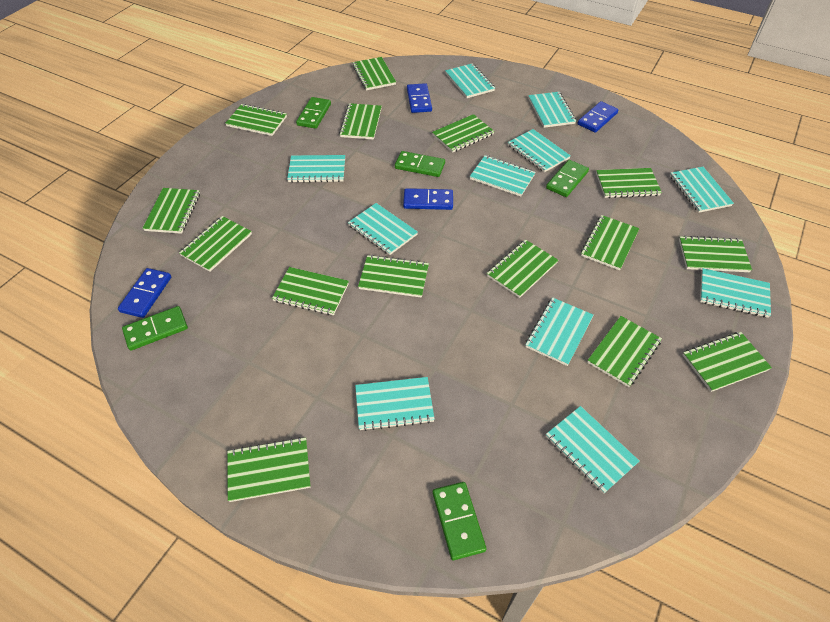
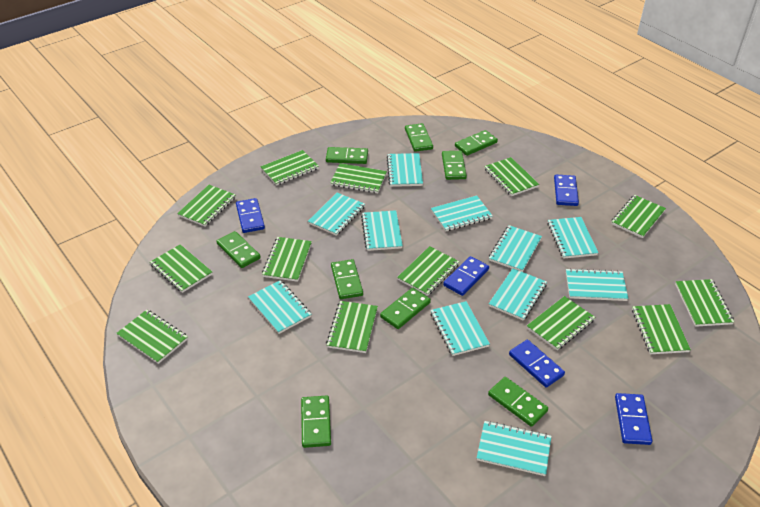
blue domino: 4 -> 5
green domino: 5 -> 9
green notebook: 15 -> 13

